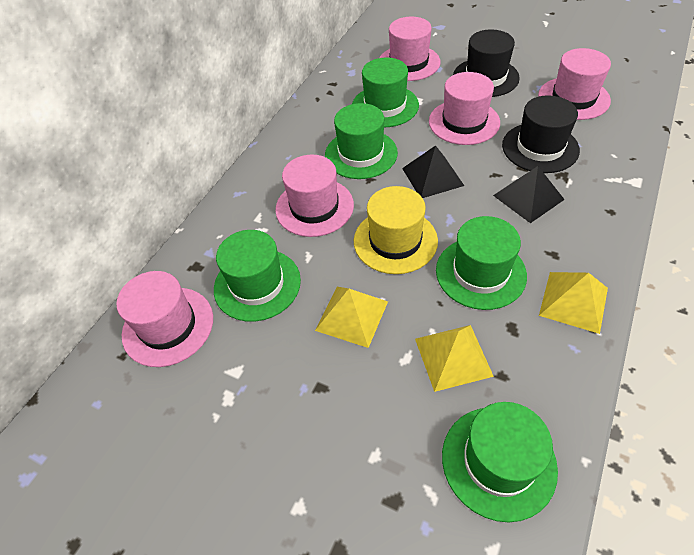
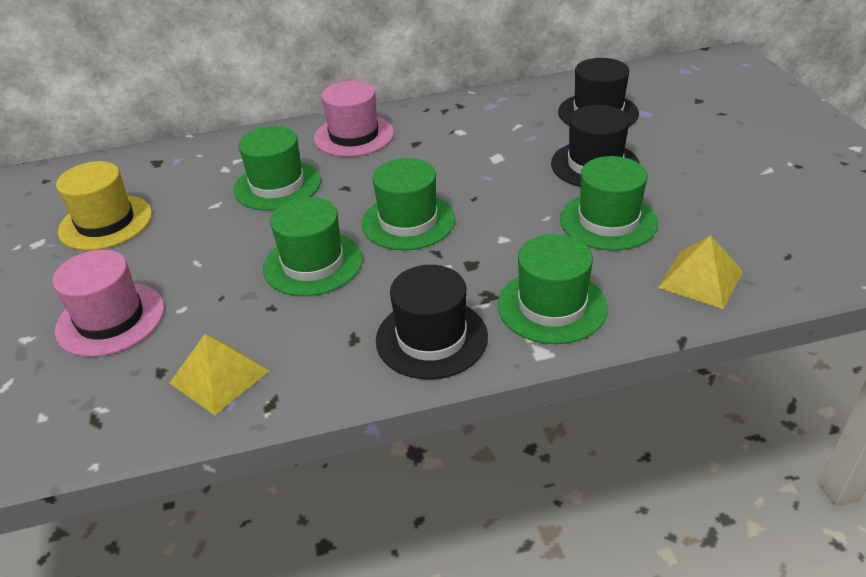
black hat: 2 -> 3
black pyramid: 2 -> 0
pink hat: 5 -> 2
yellow pyramid: 3 -> 2

